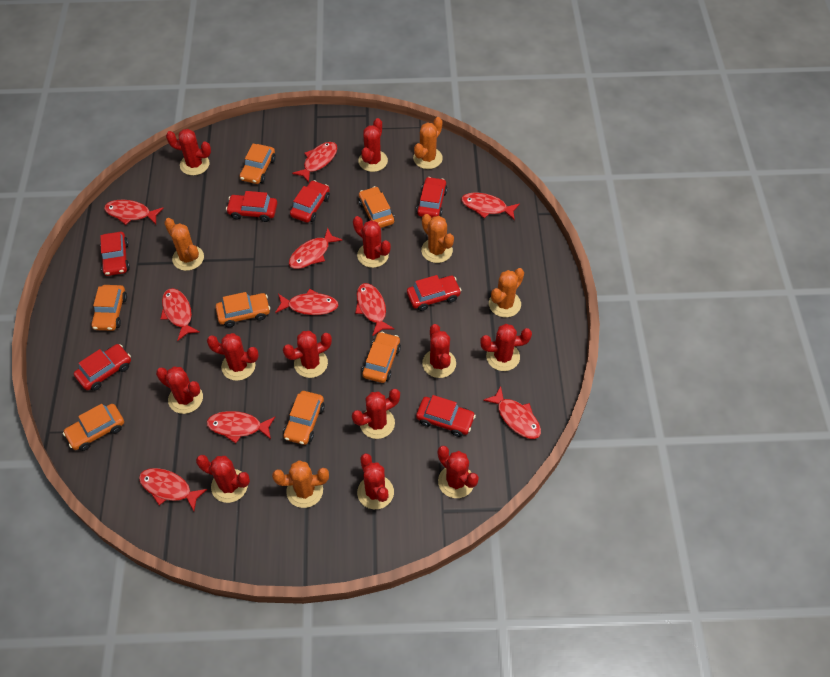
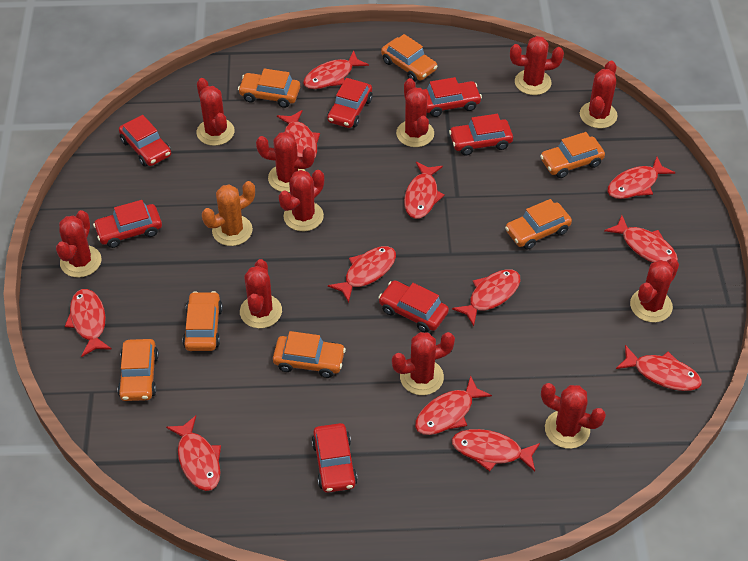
orange cactus: 5 -> 1
red cactus: 12 -> 11
red fish: 10 -> 12

